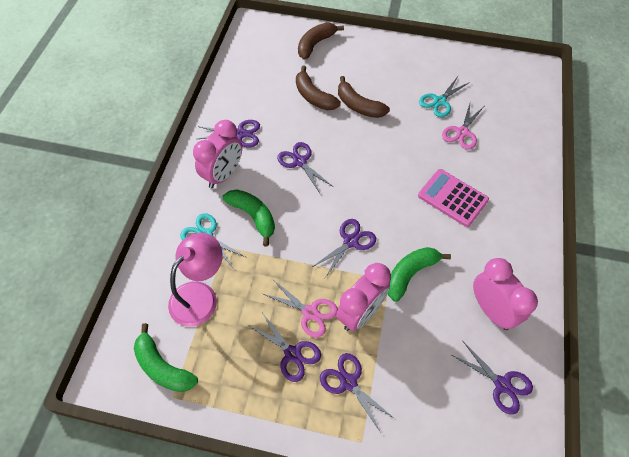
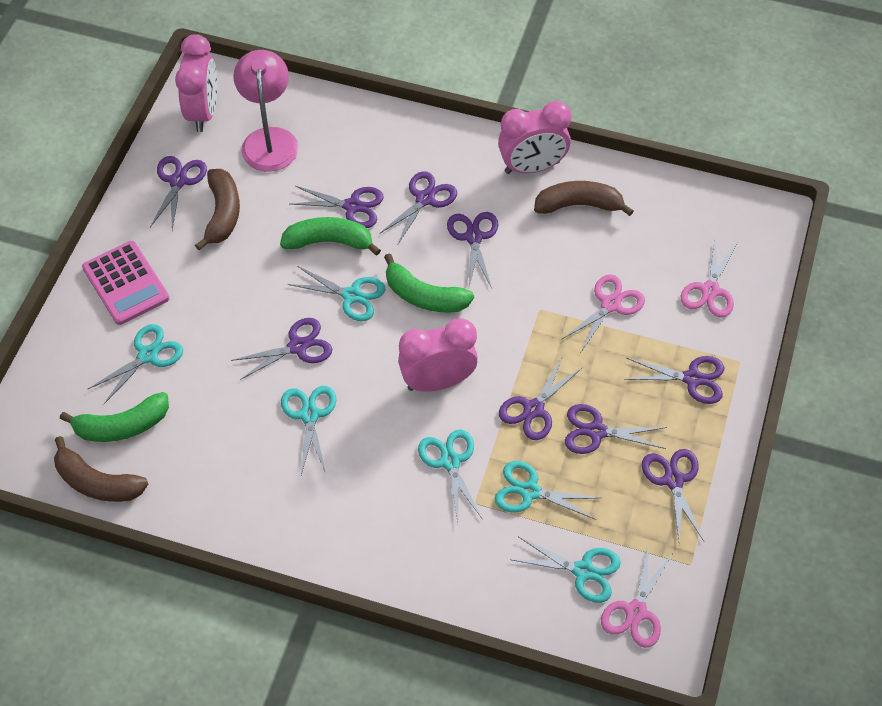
pink scissors: 2 -> 3
purple scissors: 6 -> 9
turquoise scissors: 2 -> 6

